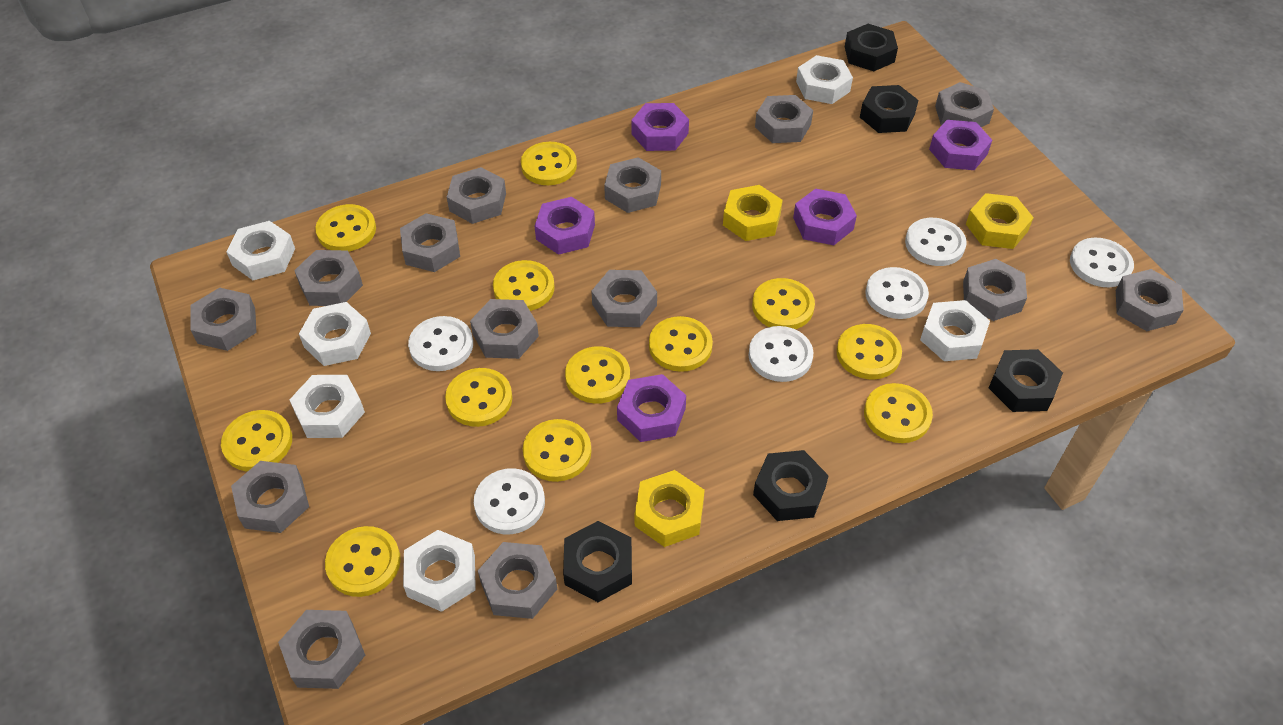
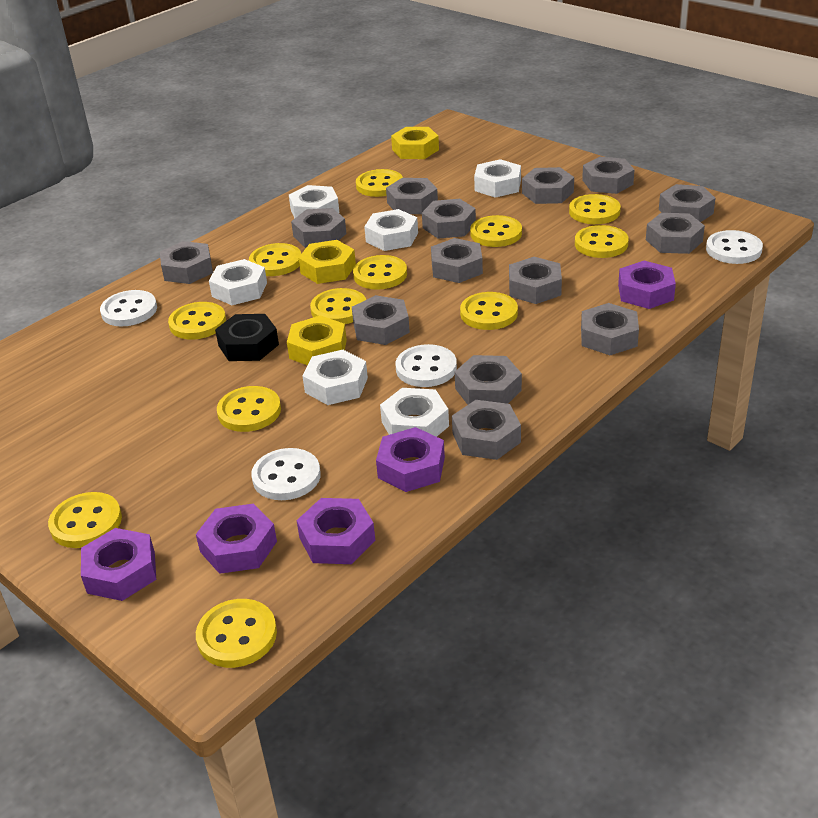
black nut: 5 -> 1
white button: 6 -> 4

